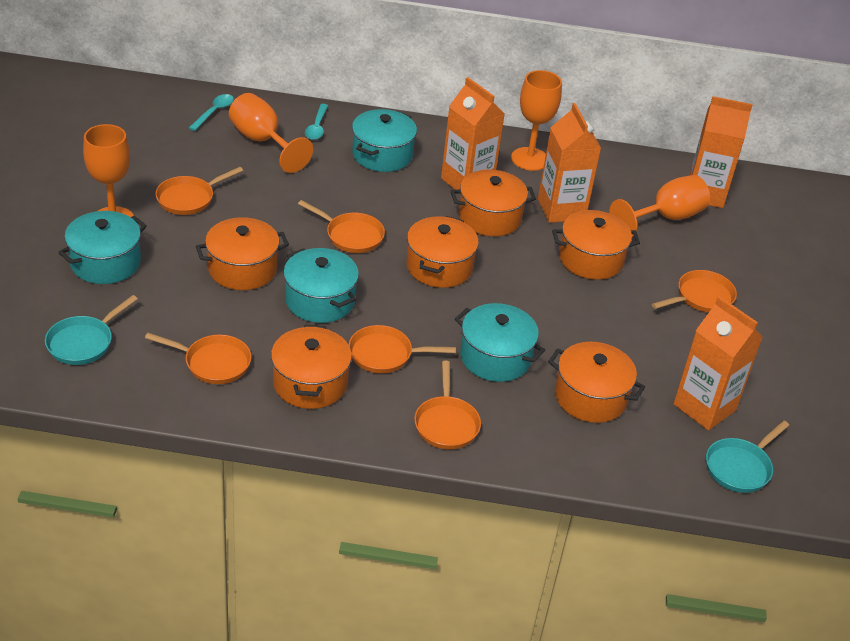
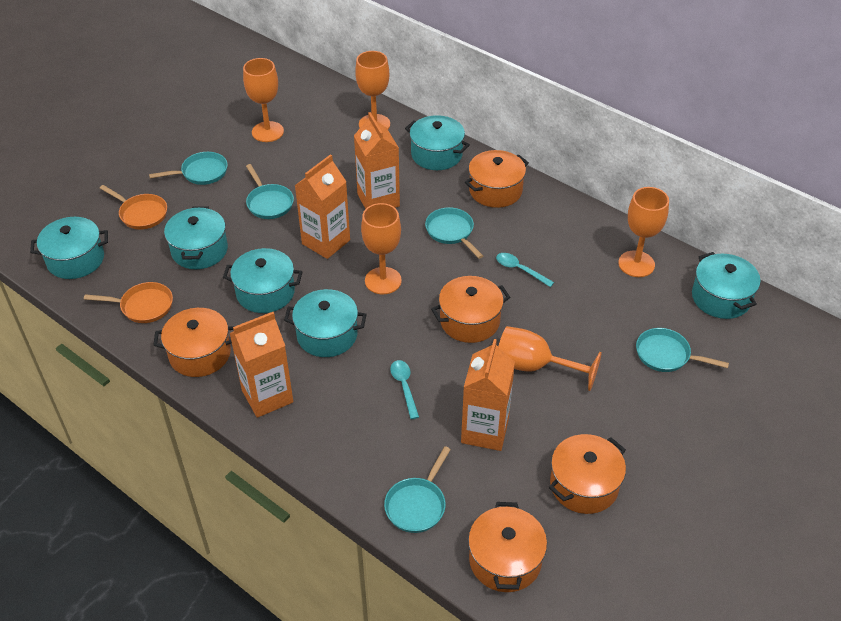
orange goblet: 4 -> 5
orange pan: 6 -> 2
orange pot: 6 -> 5
turquoise pan: 2 -> 5
turquoise pot: 4 -> 6

